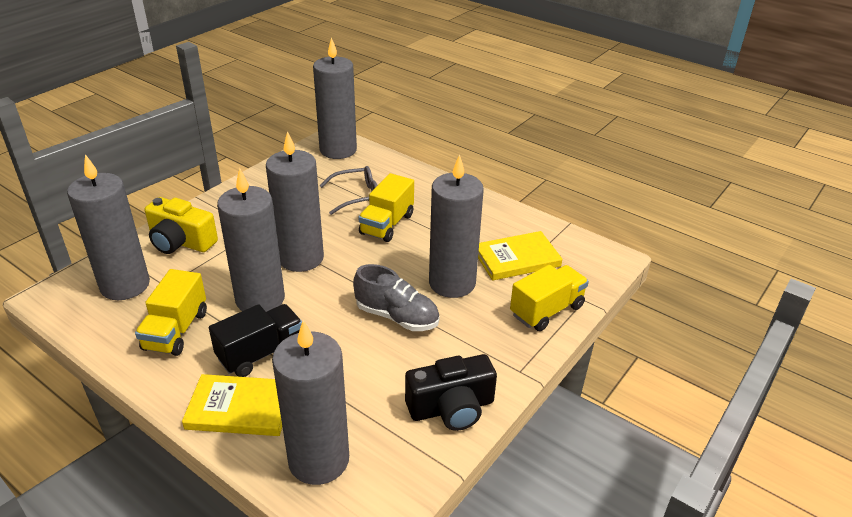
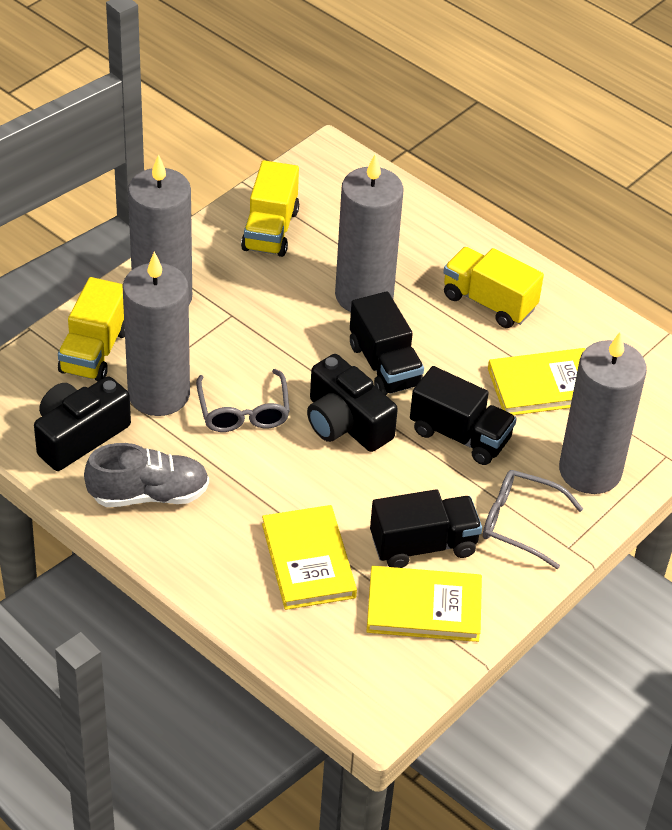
black camera: 1 -> 2
black truck: 1 -> 3
grey candle: 6 -> 4
grey glasses: 1 -> 2
yellow book: 2 -> 3
yellow camera: 1 -> 0

